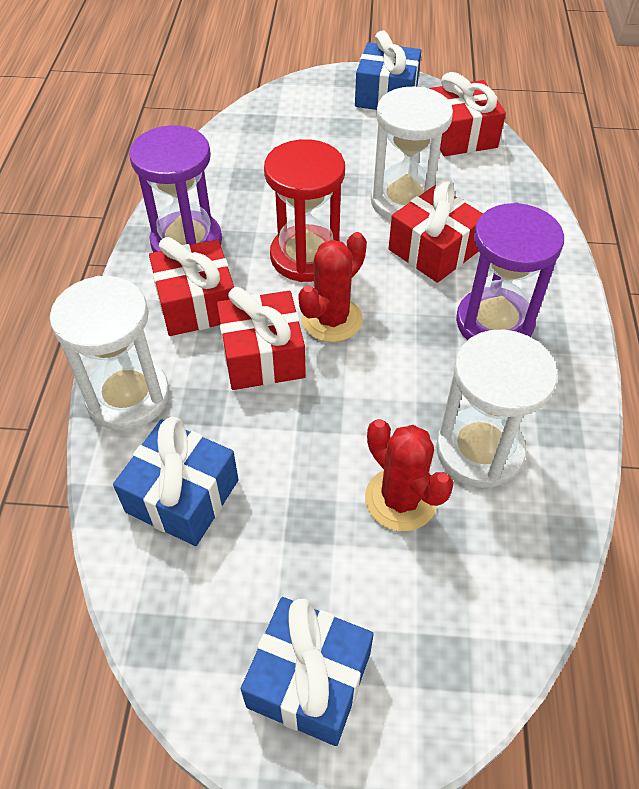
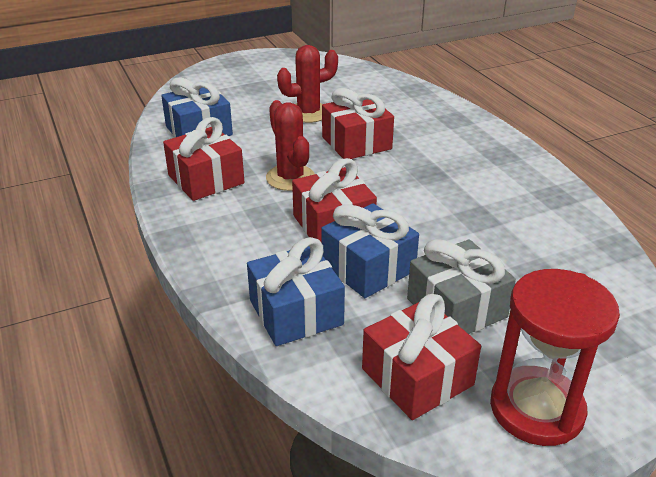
grey gift: 0 -> 1
purple hourglass: 2 -> 0
white hourglass: 3 -> 0

